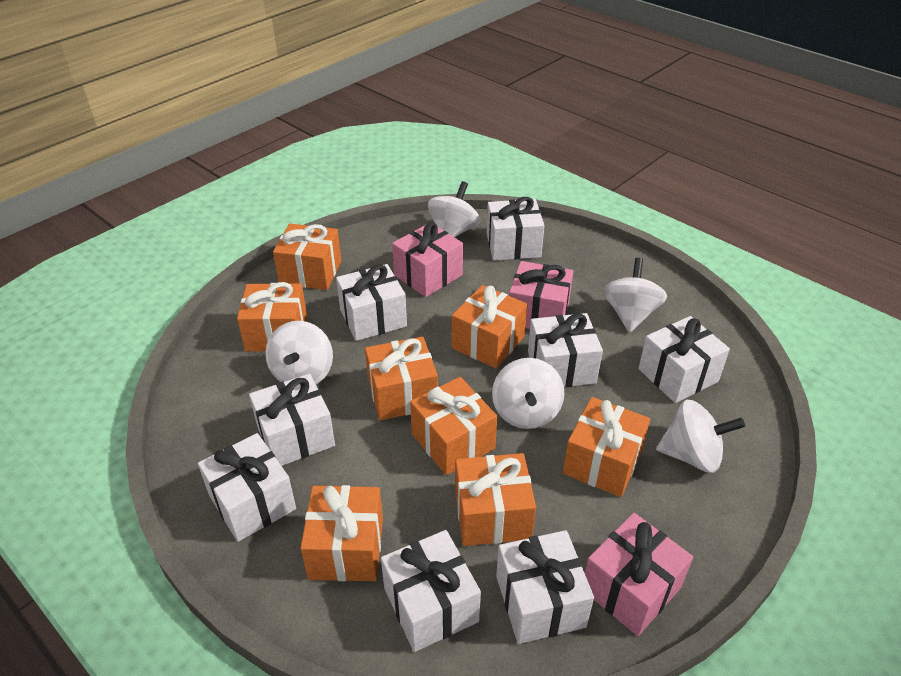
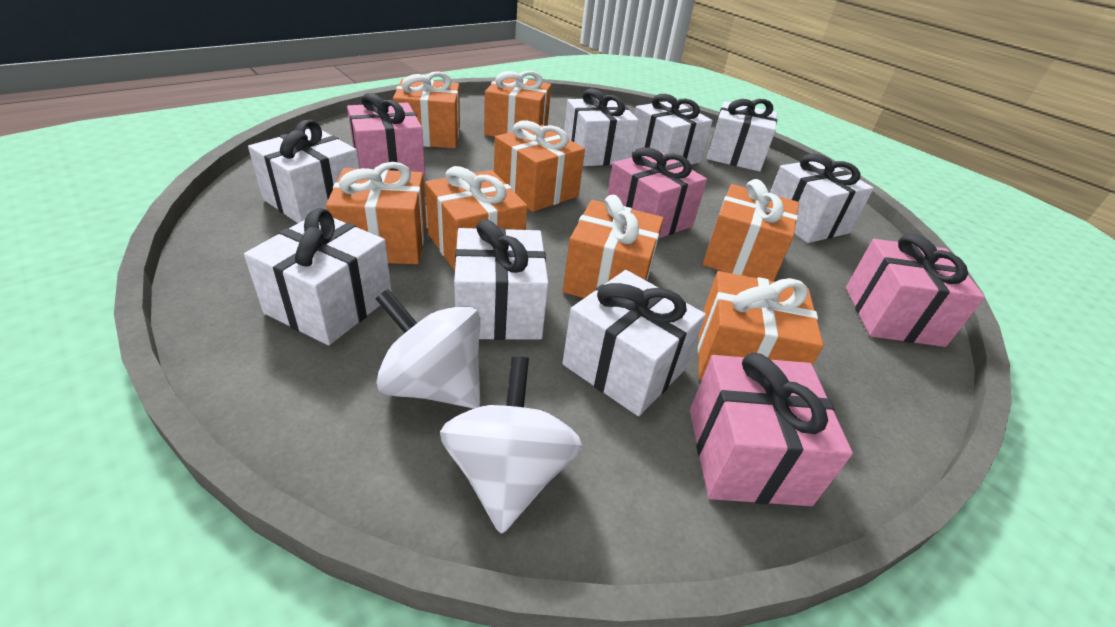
pink gift: 3 -> 4
white spinning top: 5 -> 2

